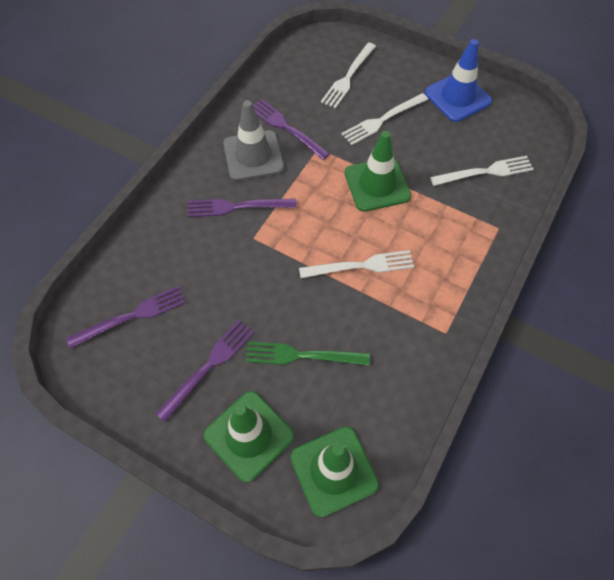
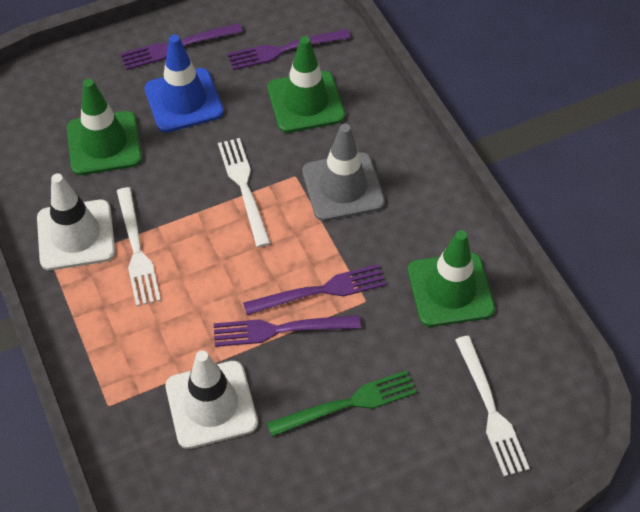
white fork: 4 -> 3
white traffic cone: 0 -> 2

